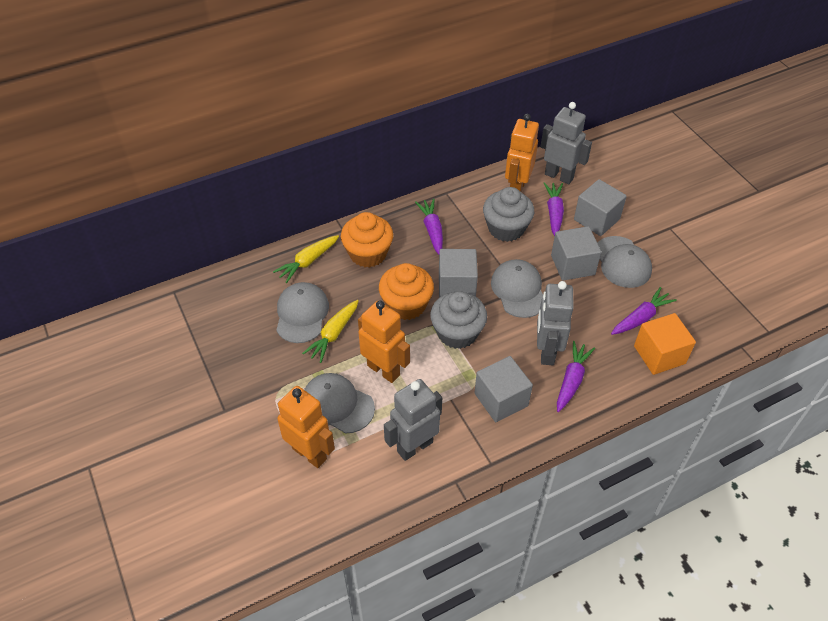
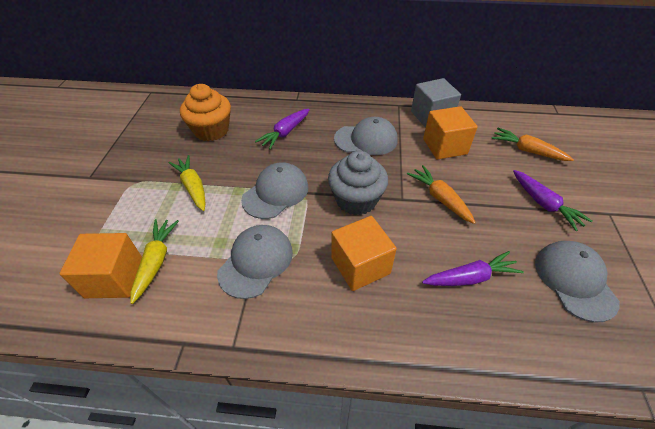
grey cube: 4 -> 1
grey cupcake: 2 -> 1
grey robot: 3 -> 0
orange carrot: 0 -> 2
orange cube: 1 -> 3
orange cupcake: 2 -> 1
orange robot: 3 -> 0
purple carrot: 4 -> 3

